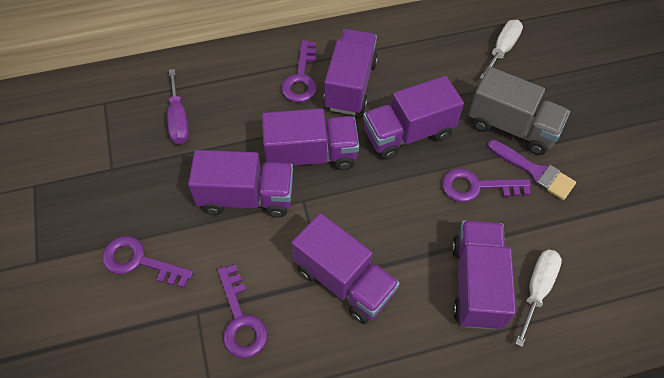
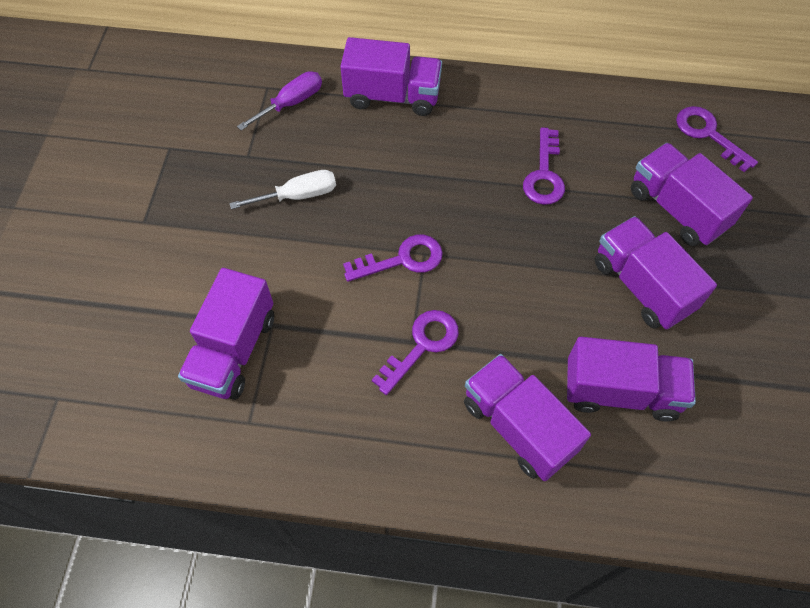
grey truck: 1 -> 0
purple brush: 1 -> 0
white screwdriver: 2 -> 1

